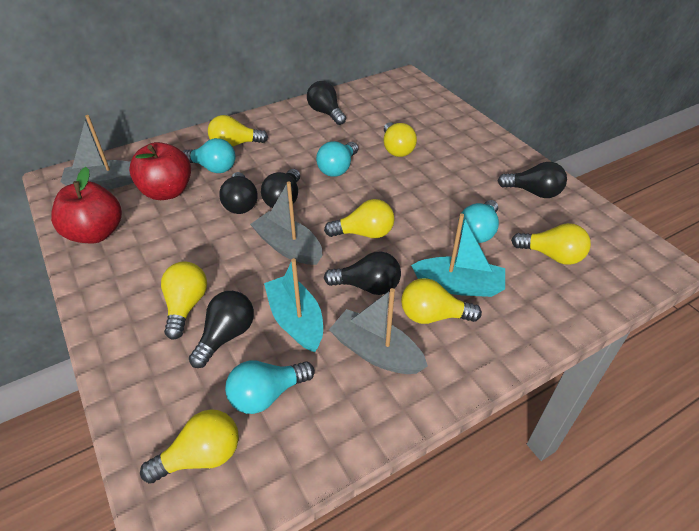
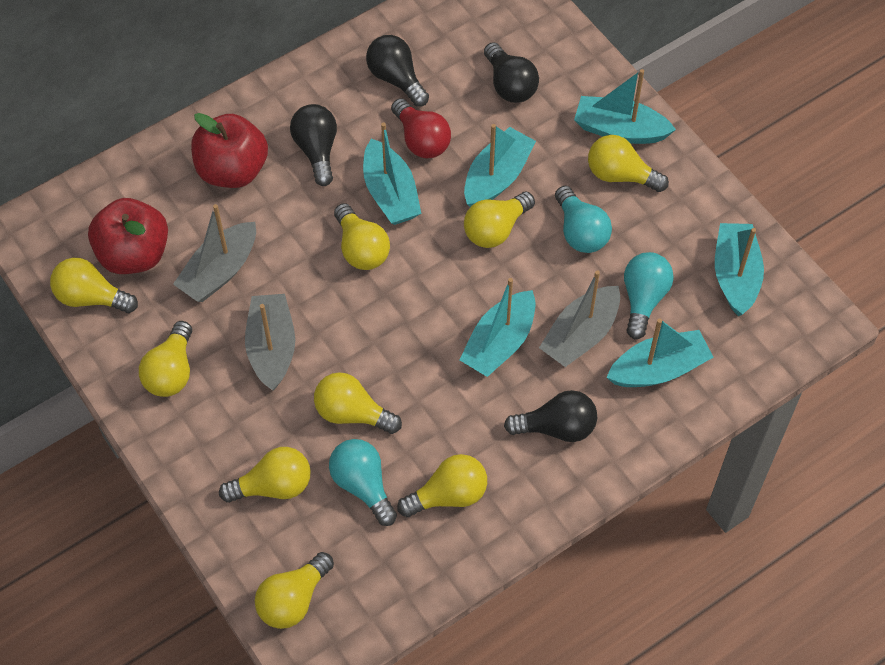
black light bulb: 6 -> 4
red light bulb: 0 -> 1
turquoise boat: 2 -> 6
turquoise light bulb: 4 -> 3
yellow light bulb: 7 -> 9

